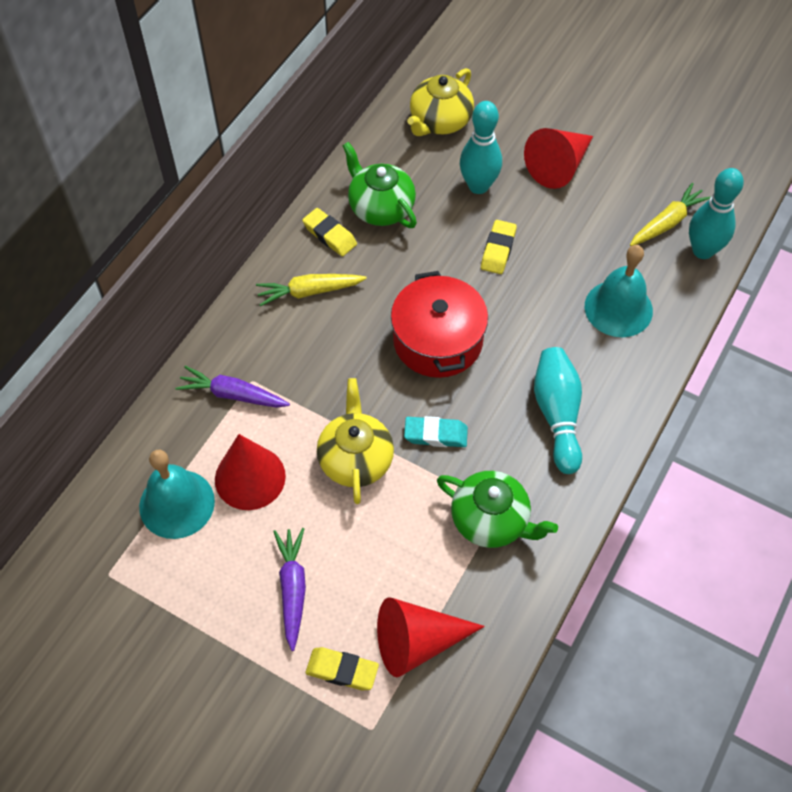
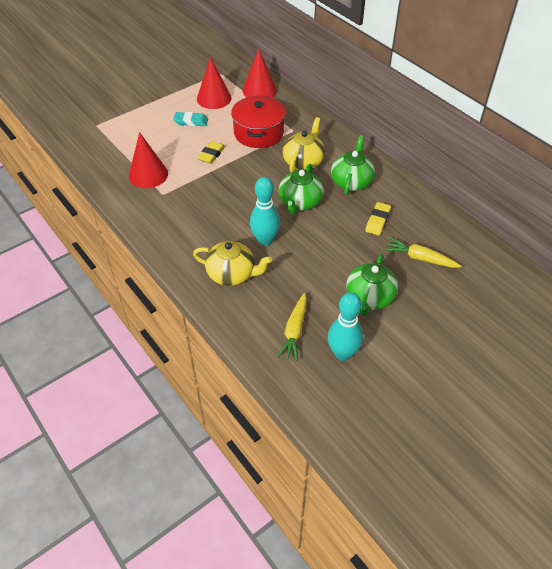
green teapot: 2 -> 3
purple carrot: 2 -> 0
turquoise bell: 2 -> 0
turquoise bowling pin: 3 -> 2
yellow eraser: 3 -> 2

